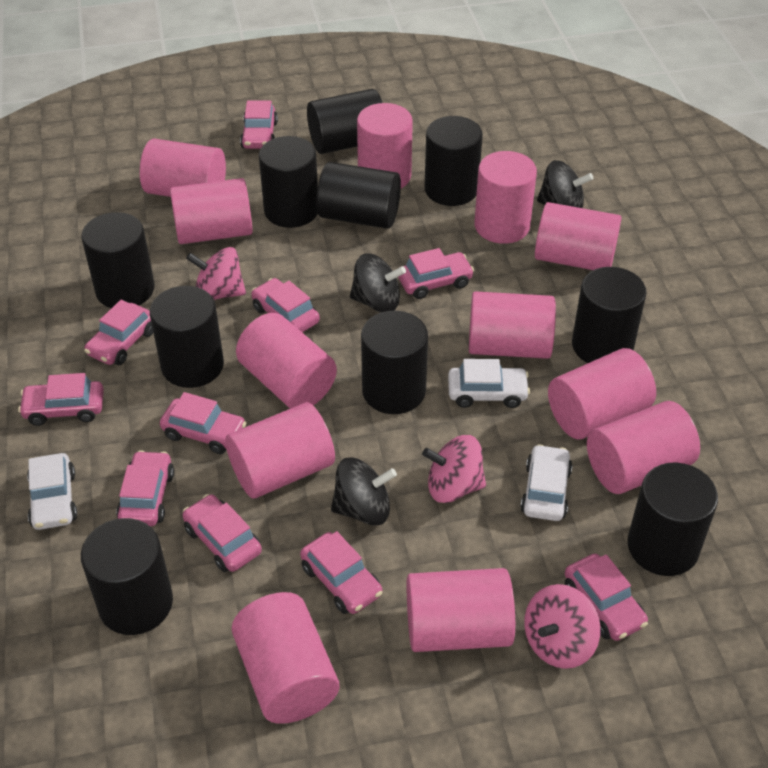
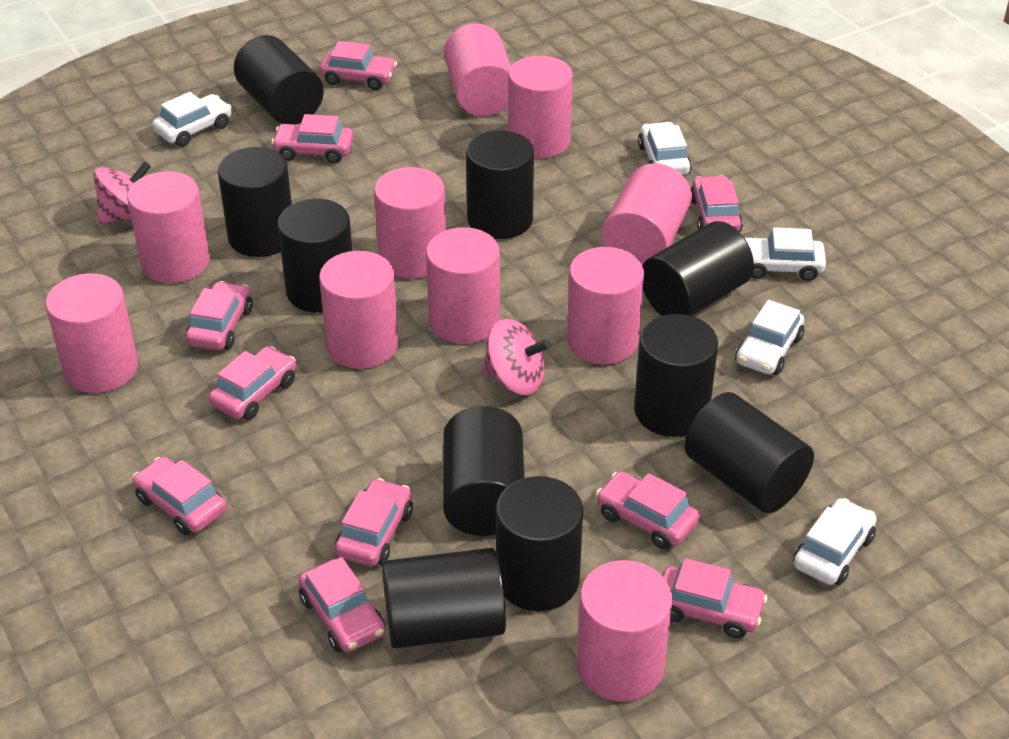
black spinning top: 3 -> 0
pink cylinder: 12 -> 10
pink spinning top: 3 -> 2
white car: 3 -> 5

